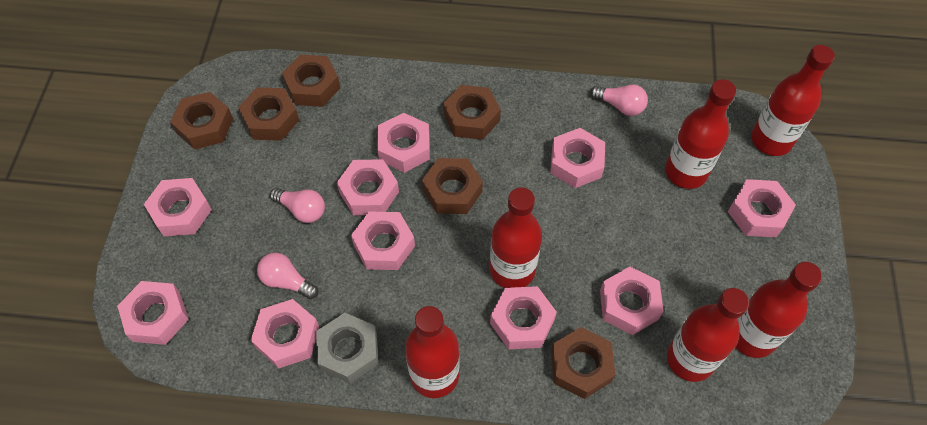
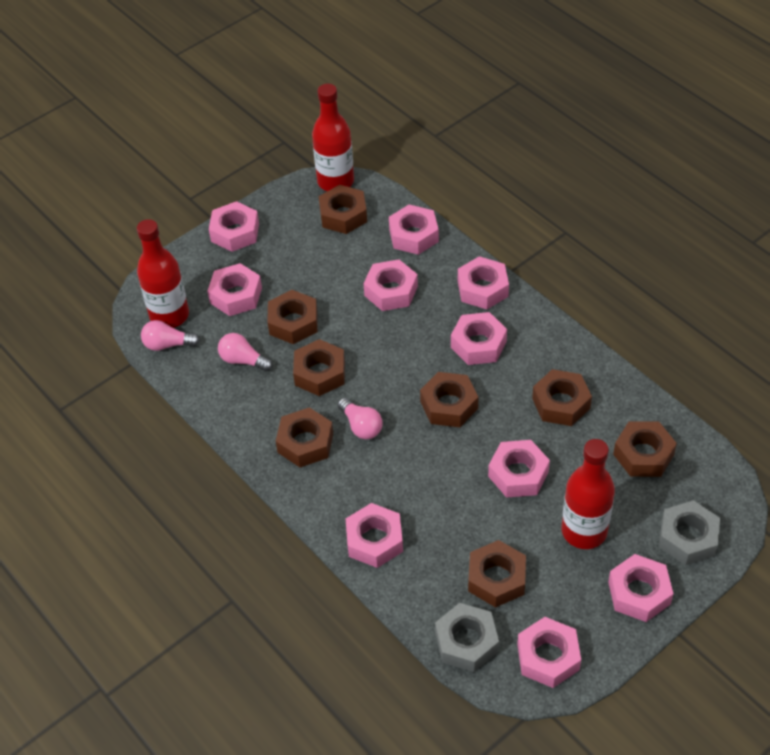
brown nut: 6 -> 8
grey nut: 1 -> 2
red bottle: 6 -> 3

